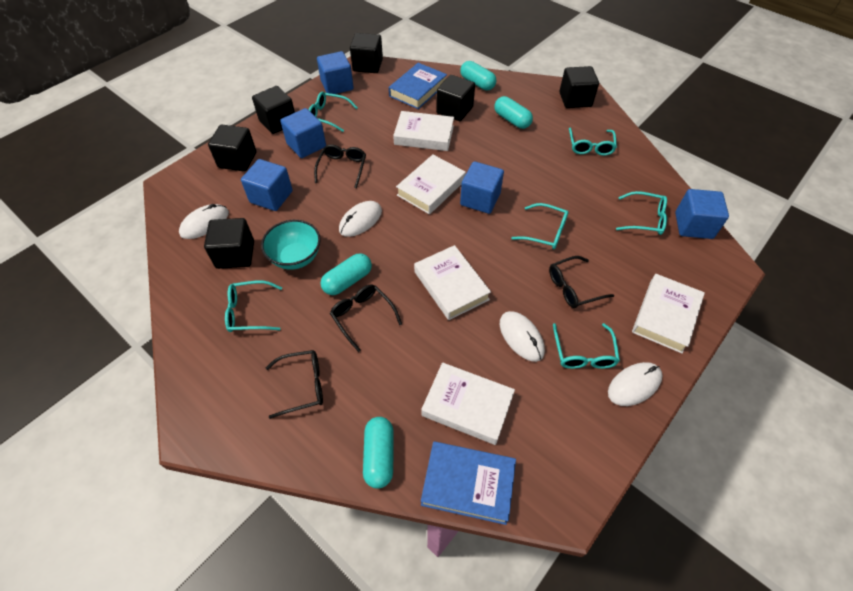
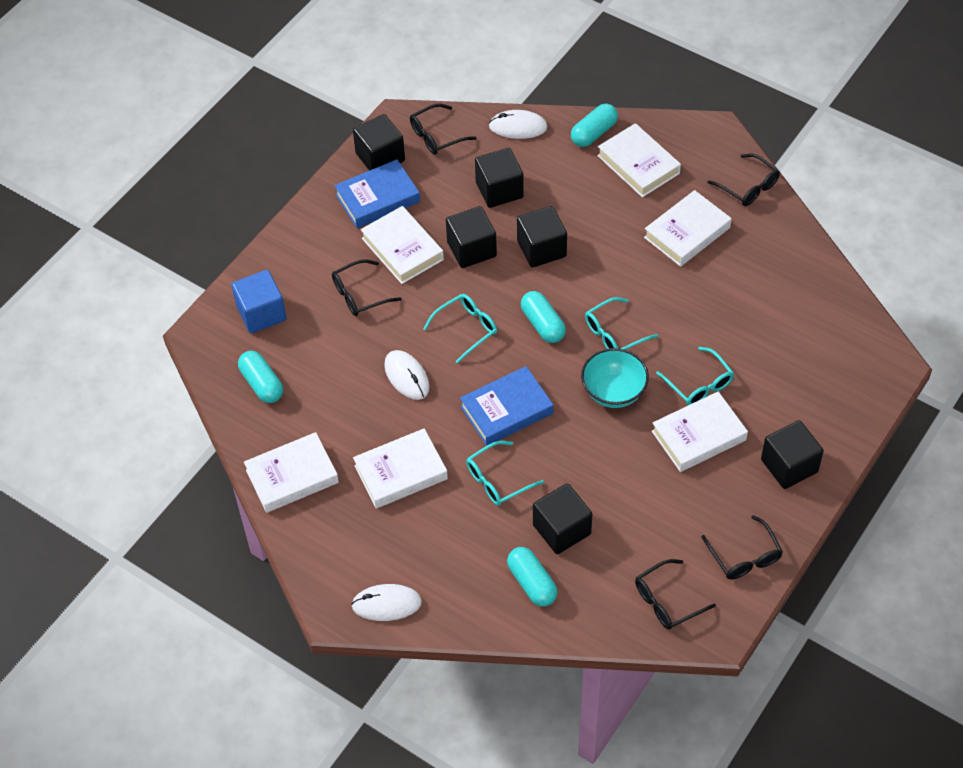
black glasses: 4 -> 5
blue cube: 5 -> 1
turquoise glasses: 6 -> 4
white book: 5 -> 6
white mouse: 4 -> 3

